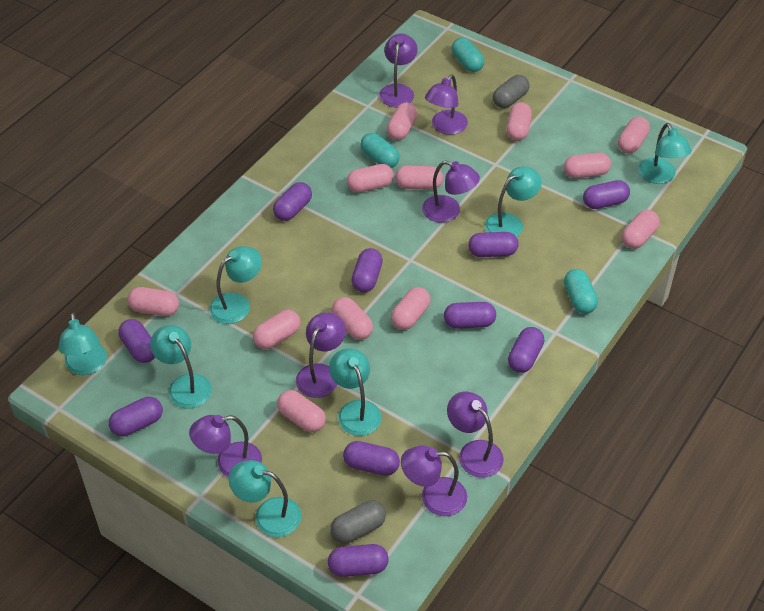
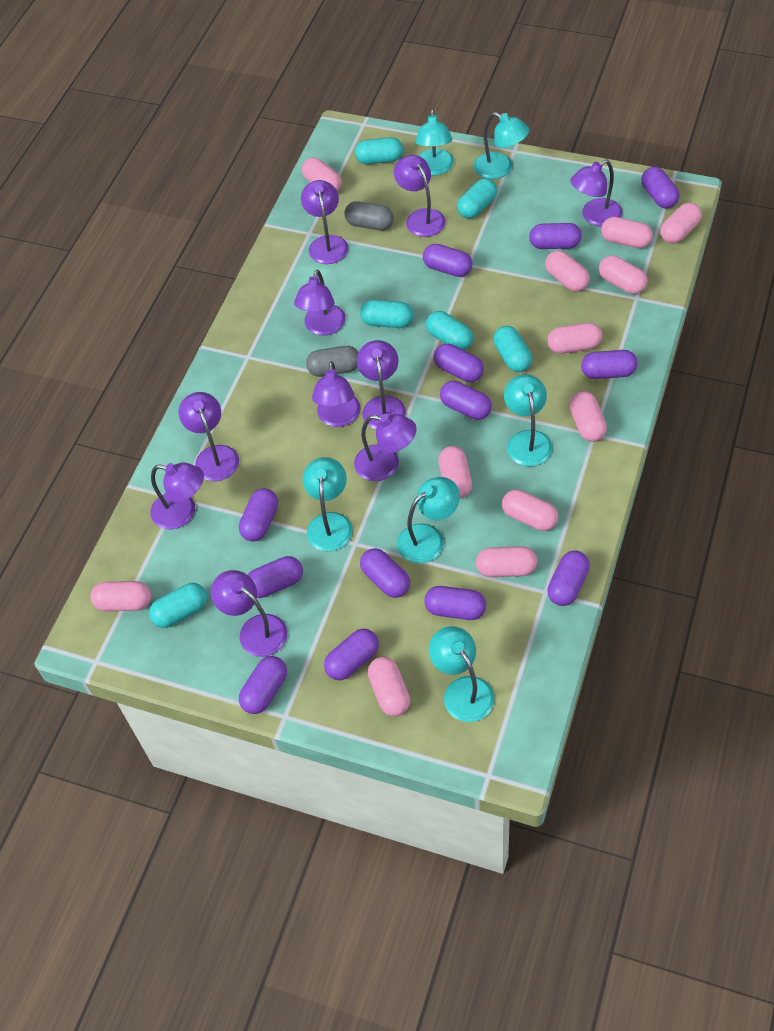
purple capsule: 10 -> 13
purple lamp: 7 -> 10
turquoise capsule: 3 -> 6
turquoise lamp: 7 -> 6

